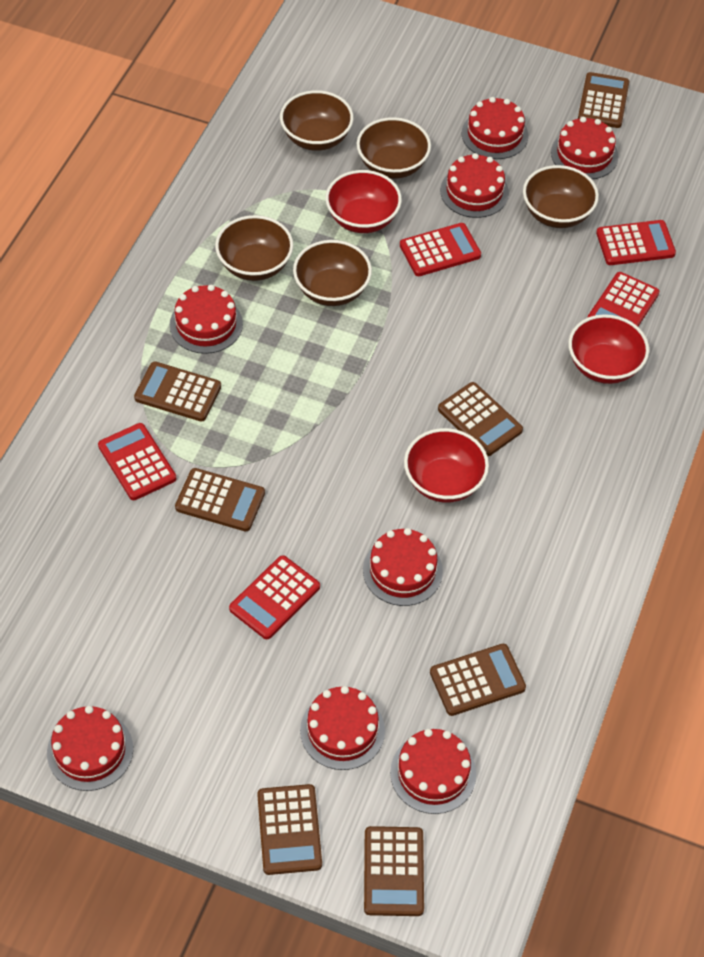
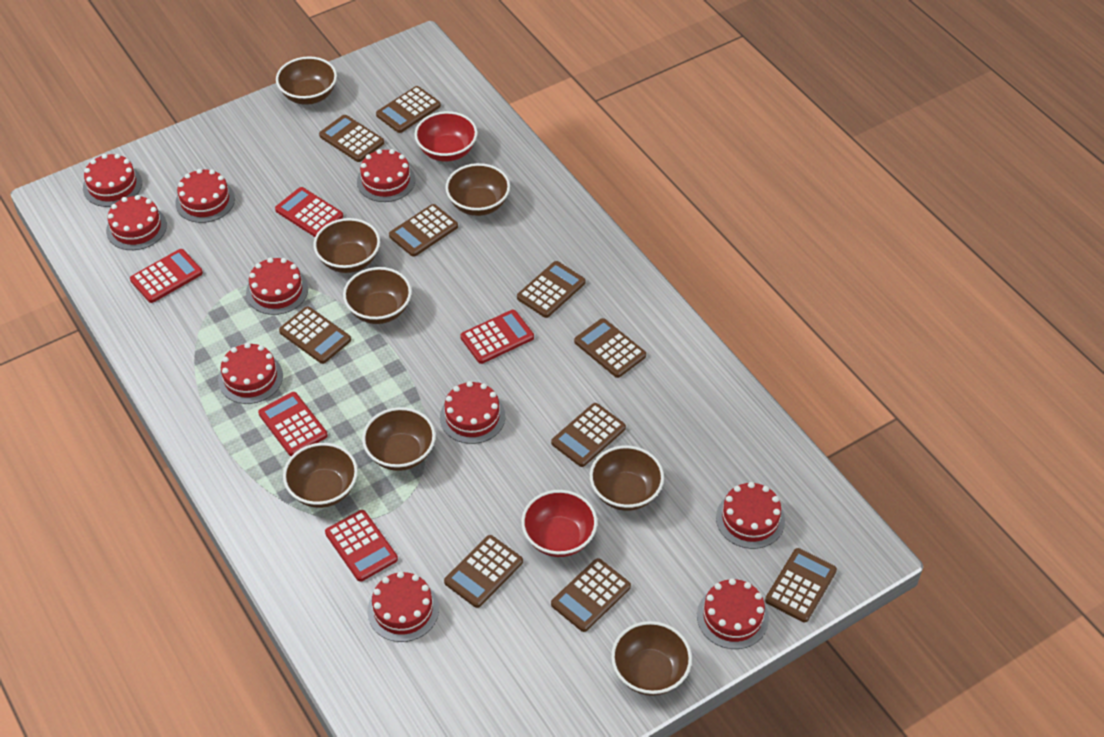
brown bowl: 5 -> 8
brown calculator: 7 -> 10
red bowl: 3 -> 2
red cake: 8 -> 10

